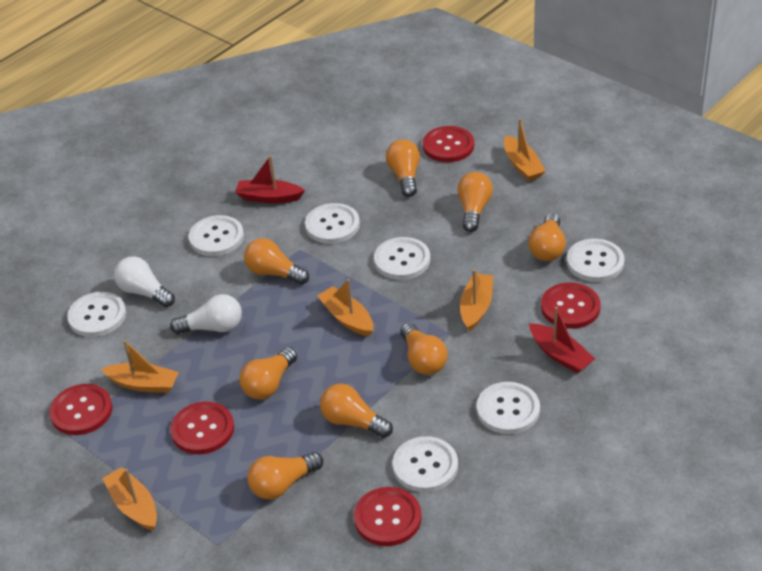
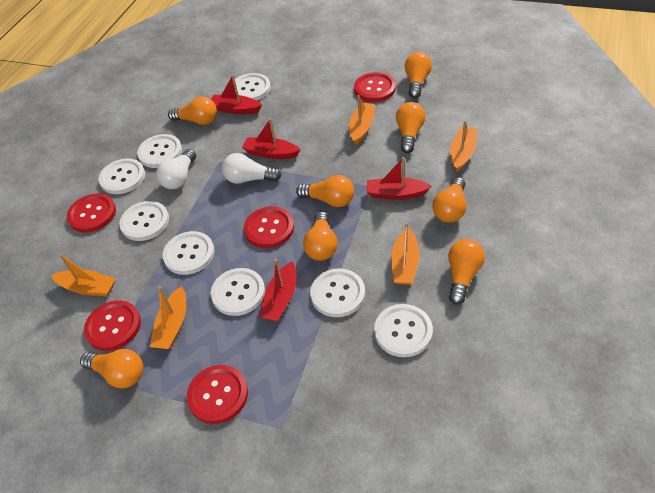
red boat: 2 -> 4
white button: 7 -> 8

